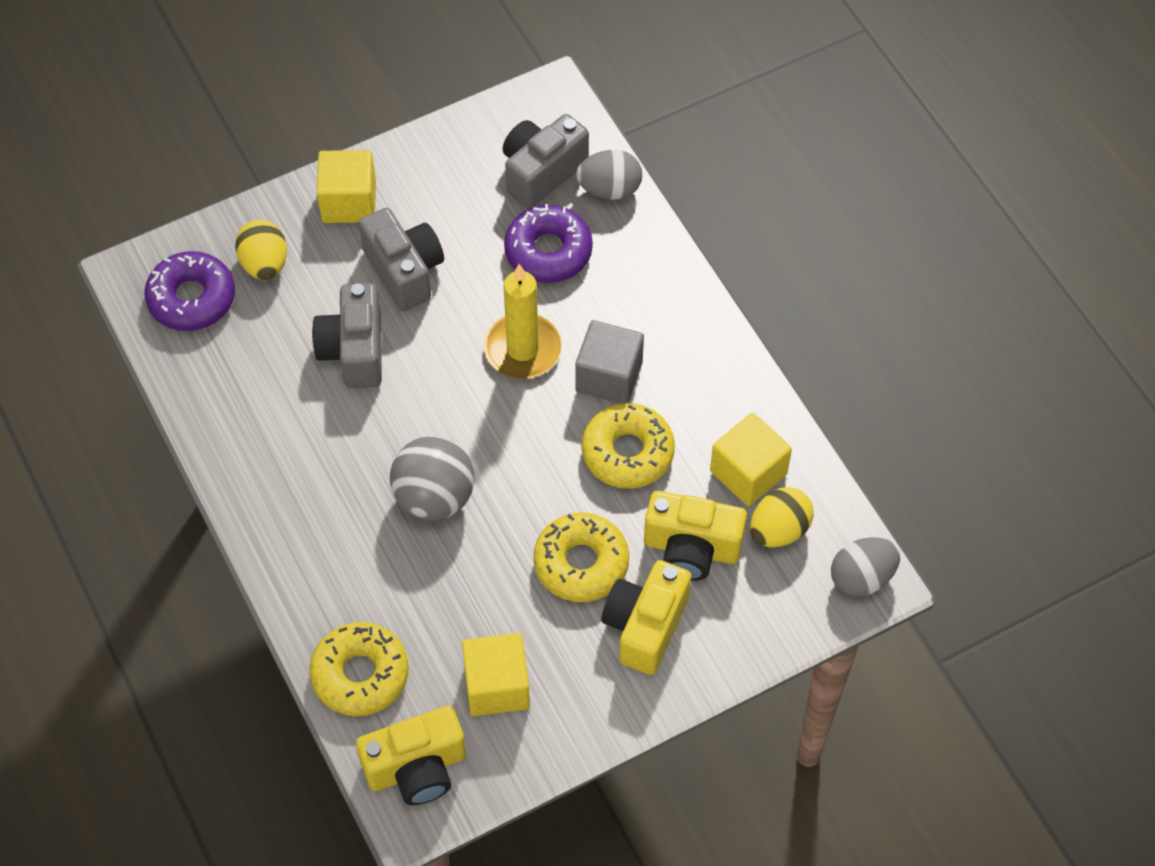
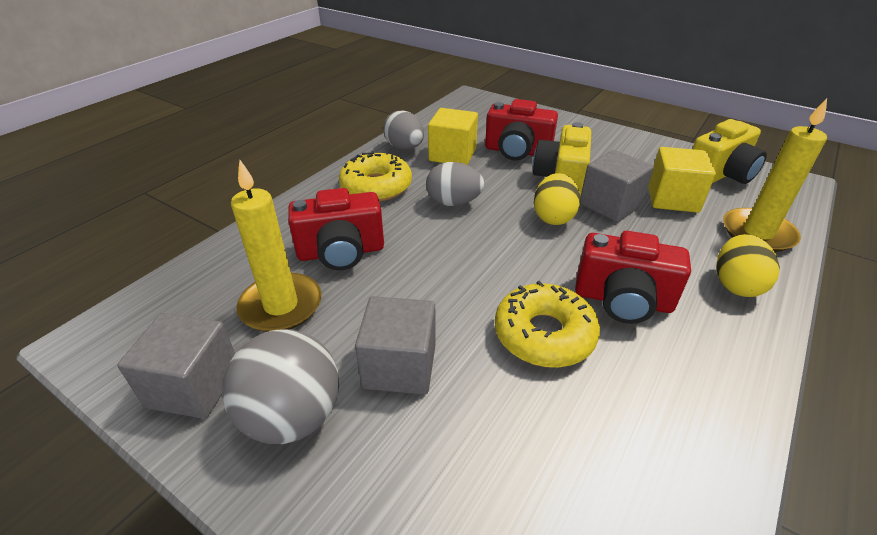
grey camera: 3 -> 0
grey cube: 1 -> 3
purple donut: 2 -> 0
red camera: 0 -> 3
yellow camera: 3 -> 2
yellow candle: 1 -> 2
yellow cube: 3 -> 2
yellow donut: 3 -> 2

